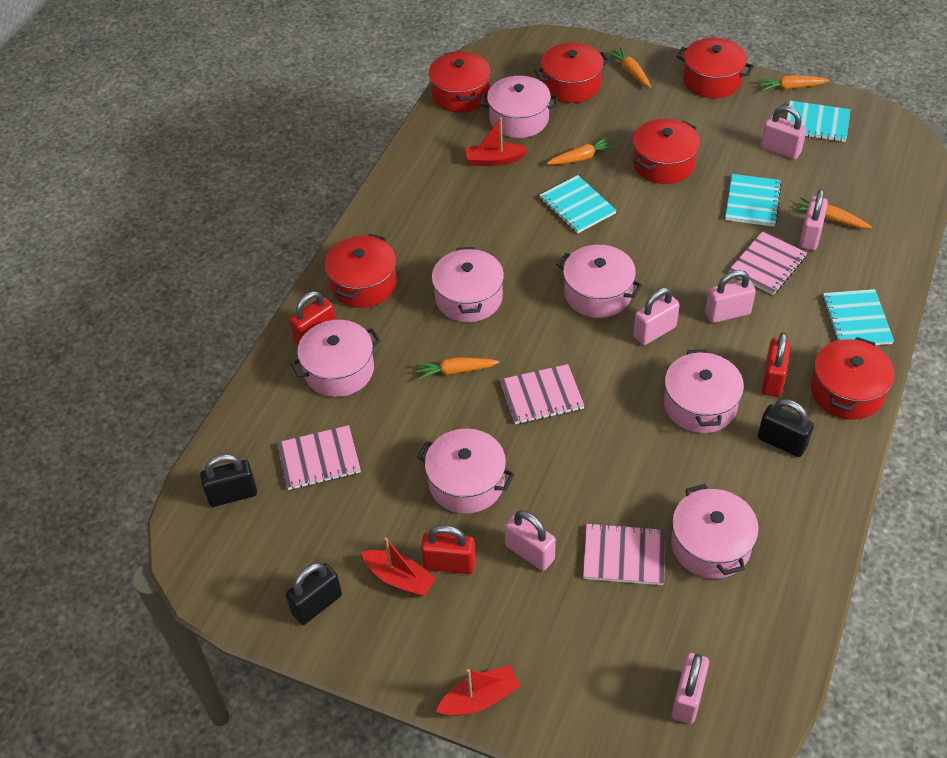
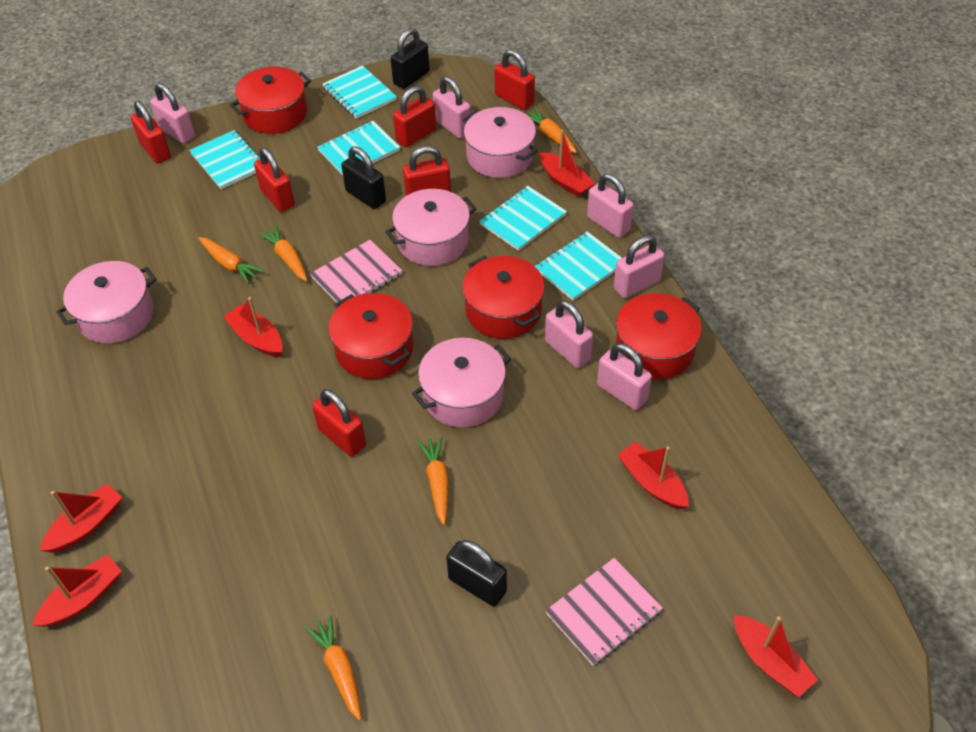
pink notebook: 4 -> 2
pink pot: 7 -> 4
red boat: 3 -> 6
red padlock: 3 -> 6
red pot: 6 -> 4
turquoise notebook: 4 -> 5

